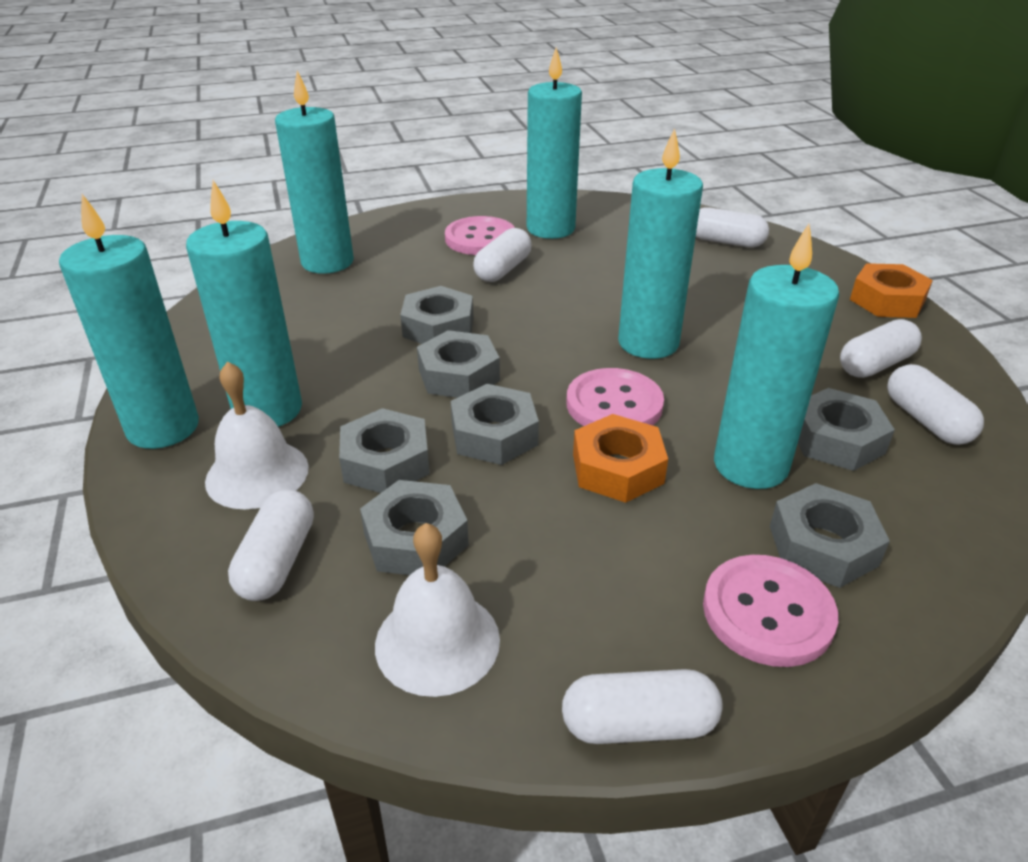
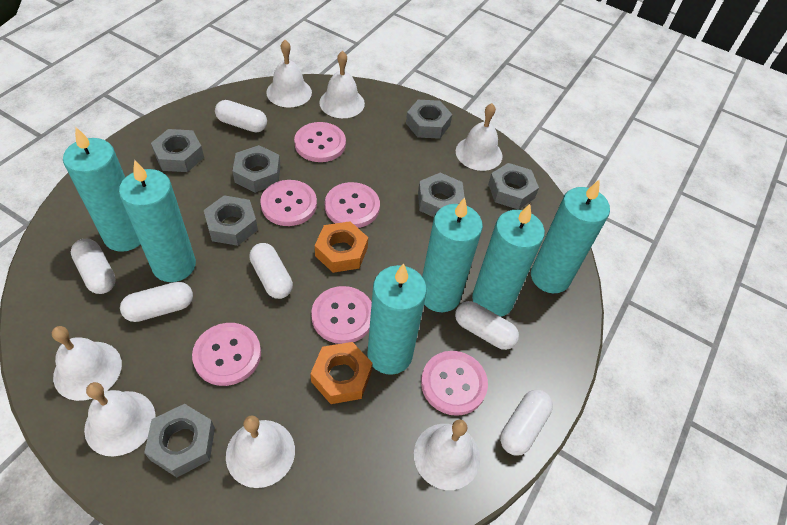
pink button: 3 -> 6
white bell: 2 -> 7

